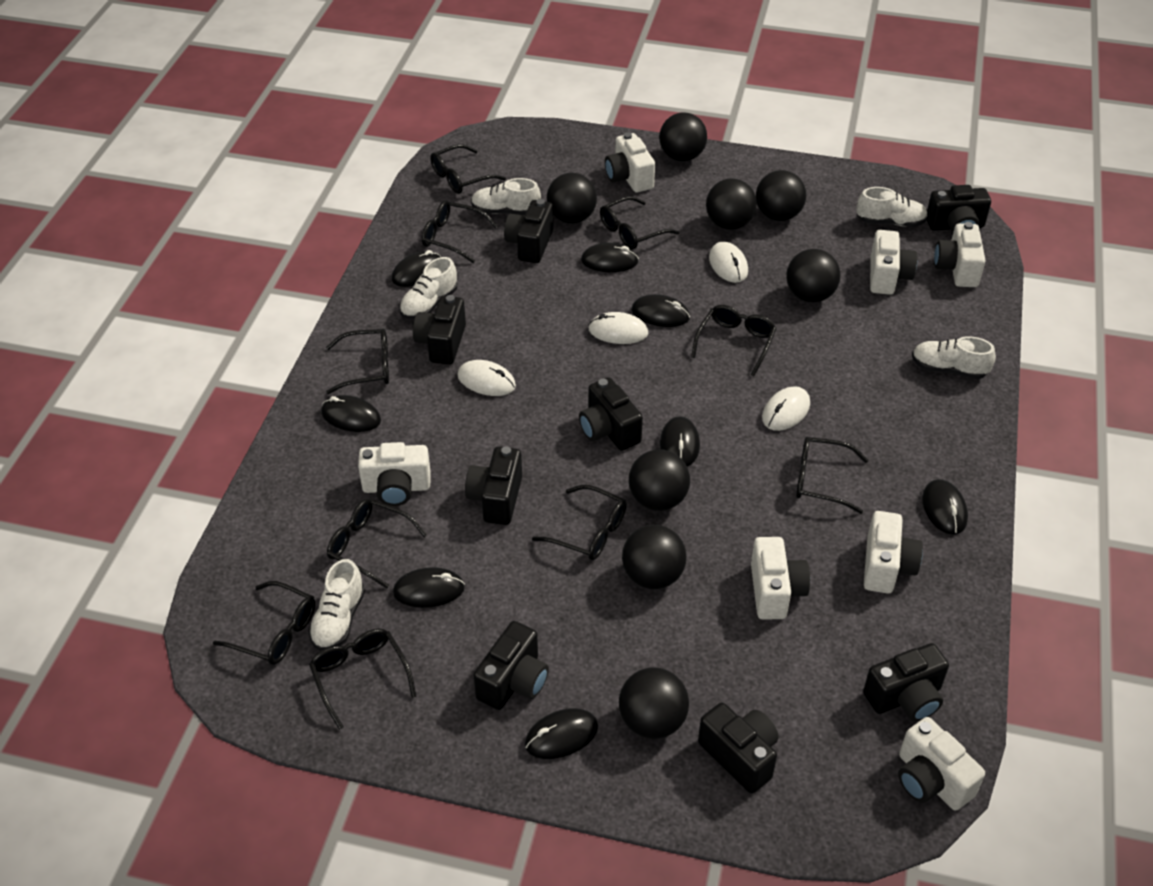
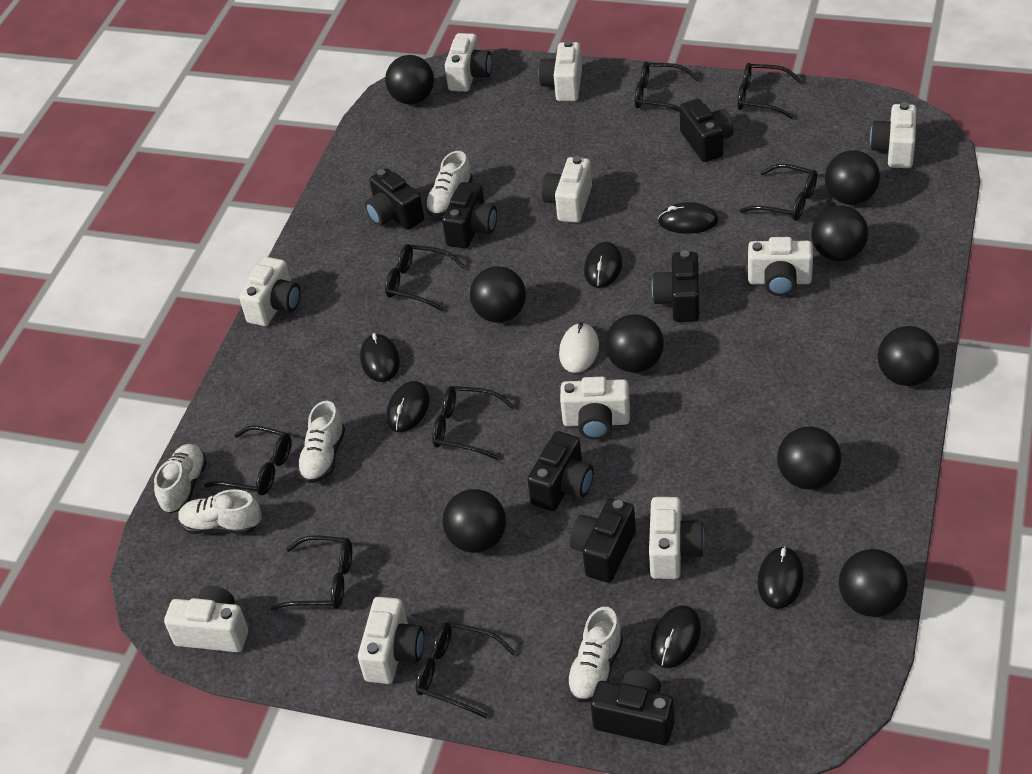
black ball: 8 -> 9
black camera: 8 -> 7
black glasses: 10 -> 8
black mouse: 8 -> 6
white camera: 7 -> 10
white mouse: 4 -> 1

